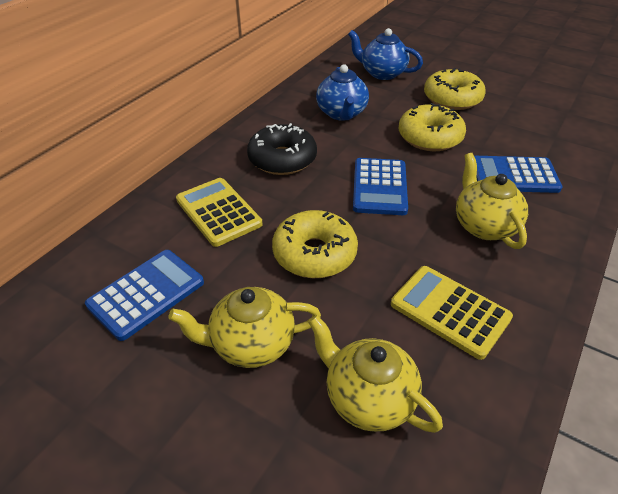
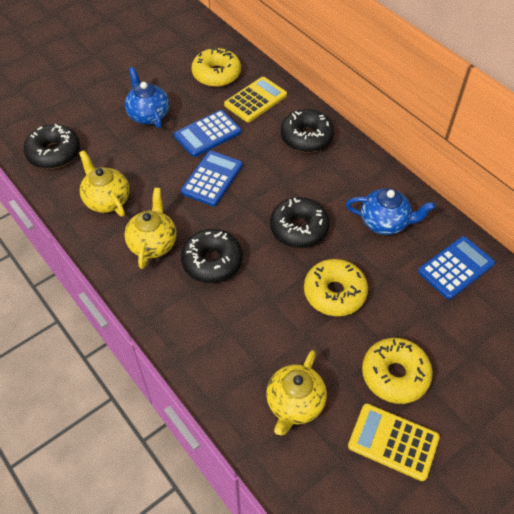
black donut: 1 -> 4

